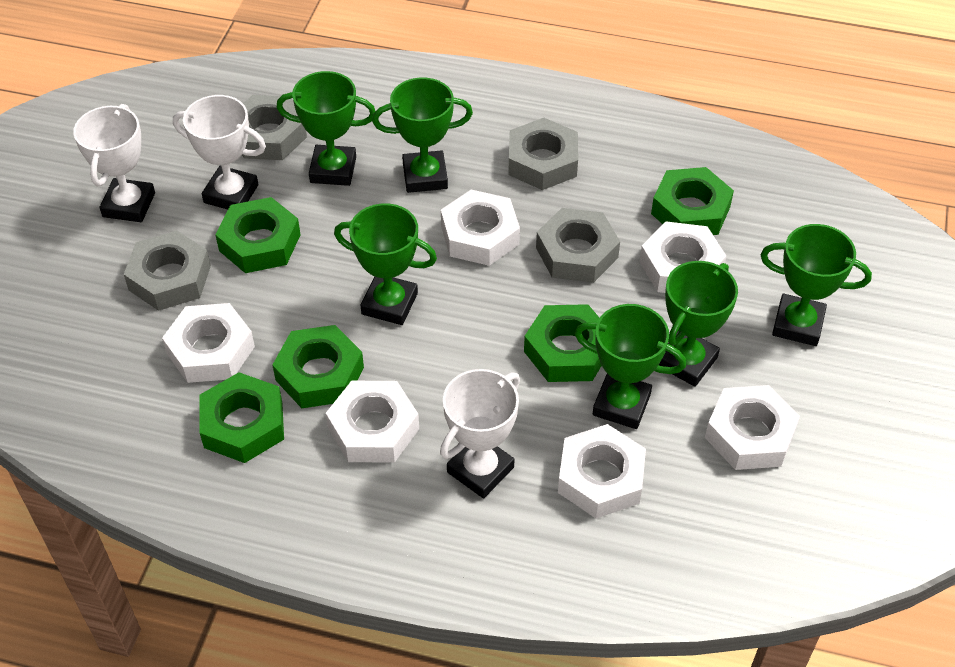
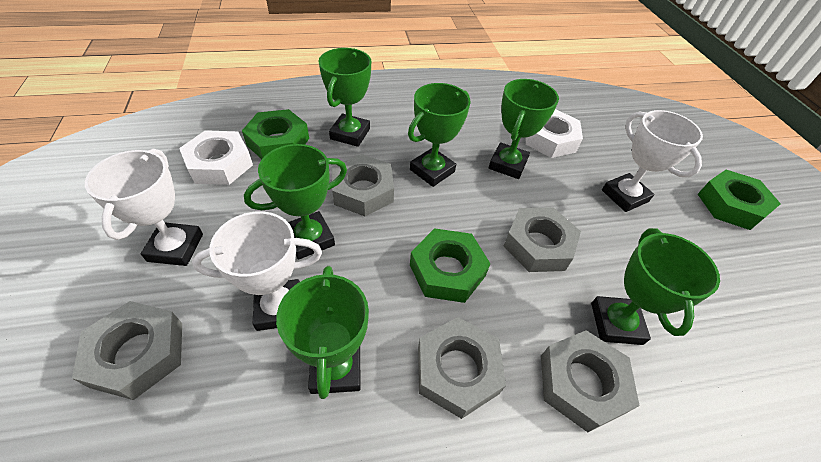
green nut: 5 -> 3
grey nut: 4 -> 5
white nut: 6 -> 2

